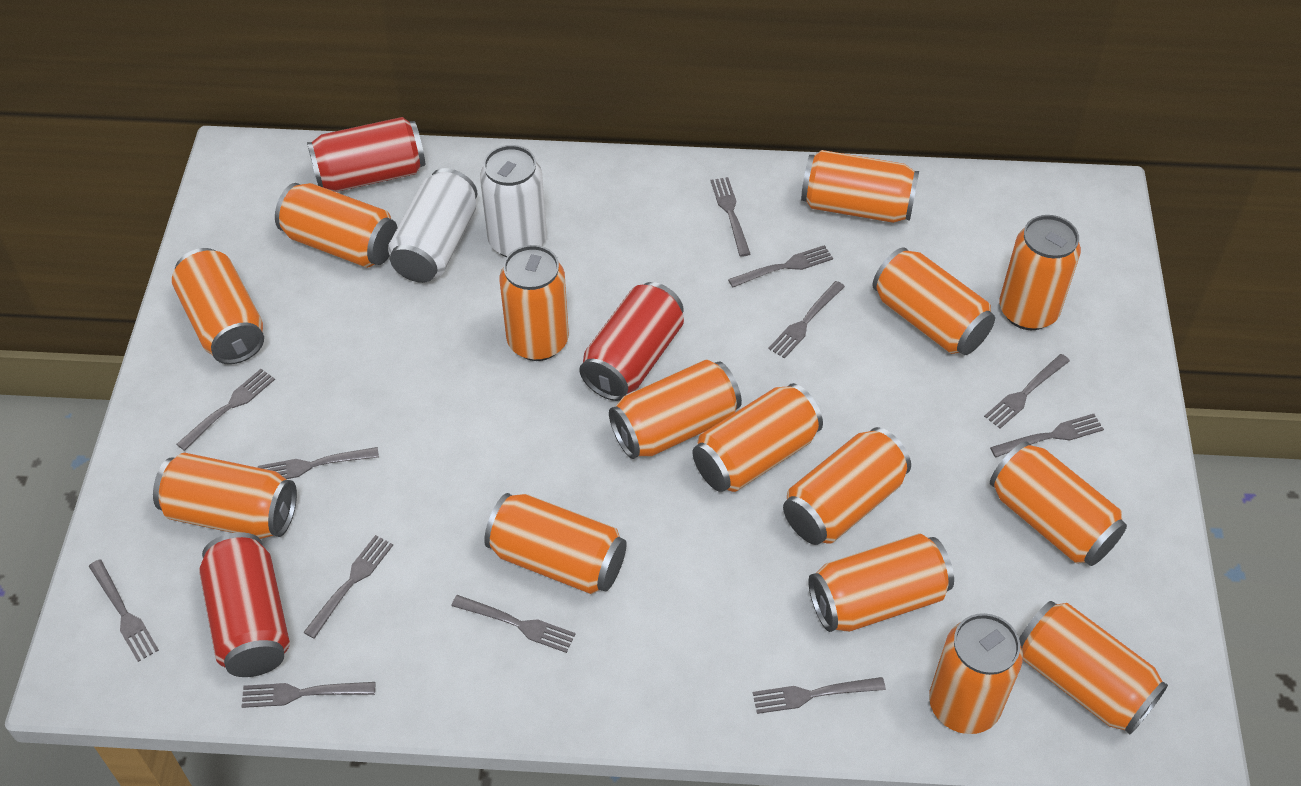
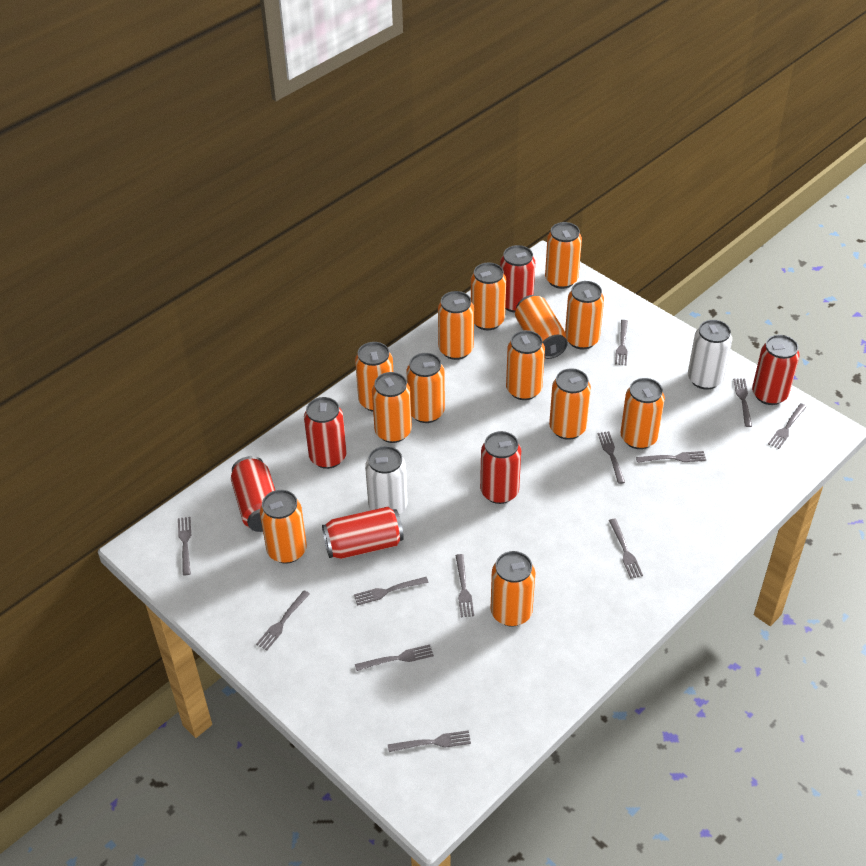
orange can: 15 -> 13
red can: 3 -> 6

